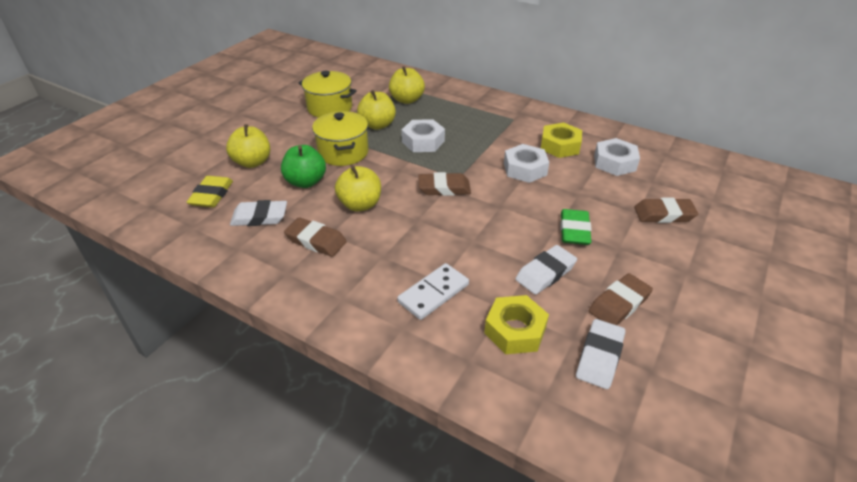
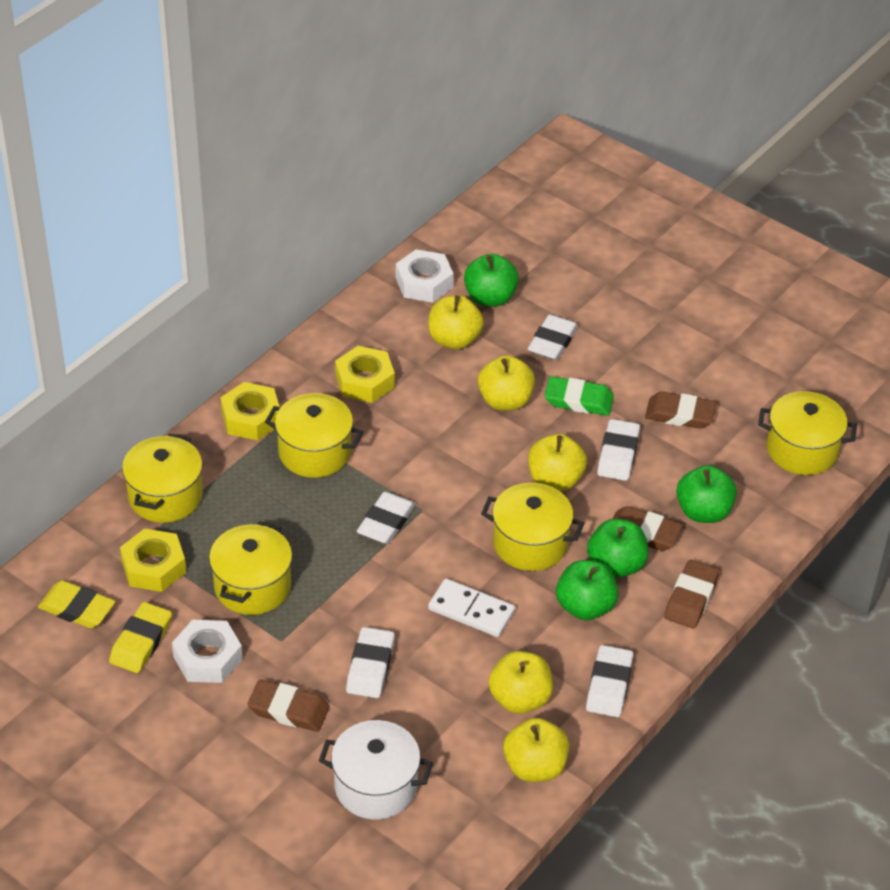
green apple: 1 -> 4
white eraser: 3 -> 5
white nut: 3 -> 2
white pot: 0 -> 1
yellow apple: 4 -> 5
yellow eraser: 1 -> 2
yellow nut: 2 -> 3
yellow pot: 2 -> 5

